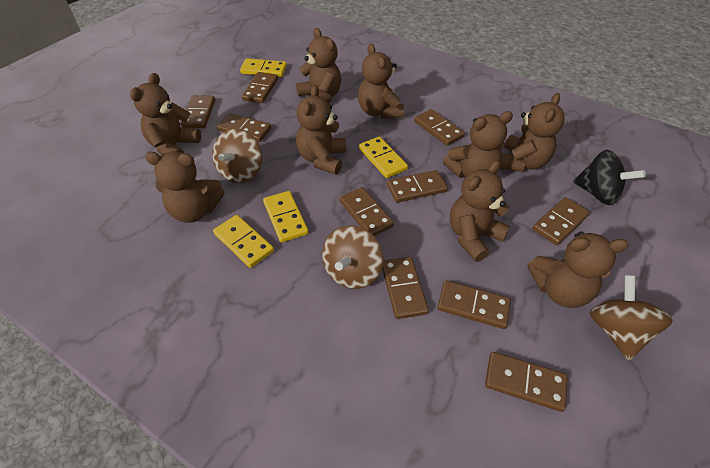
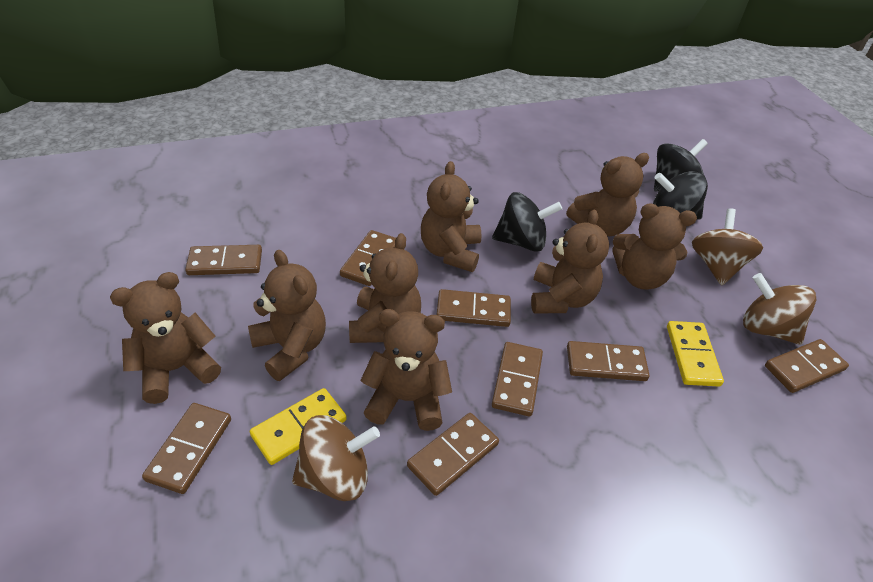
black spinning top: 1 -> 3
brown domino: 10 -> 8
brown teddy bear: 9 -> 8
yellow domino: 4 -> 2

